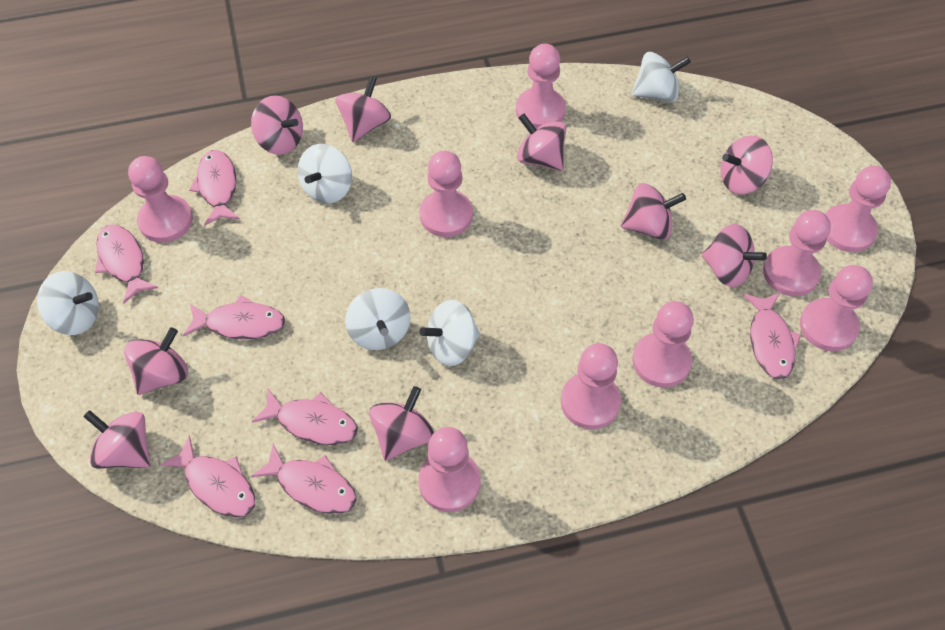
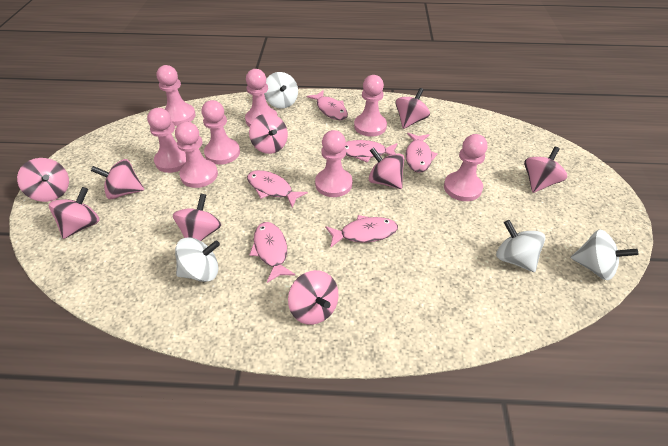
pink fish: 7 -> 6
pink pawn: 9 -> 8
white spinning top: 5 -> 4

